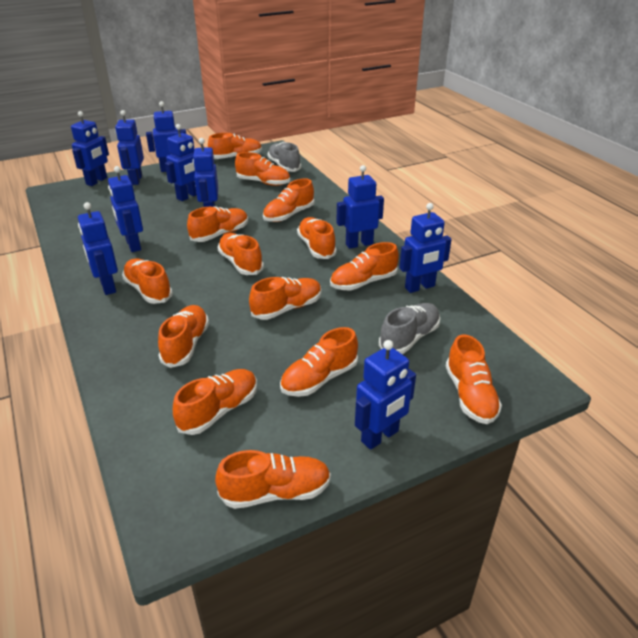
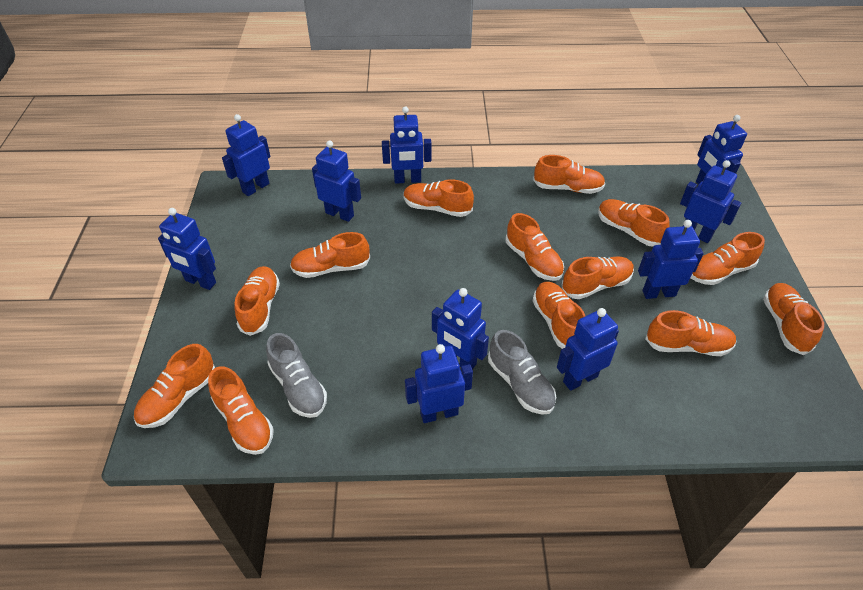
orange shoe: 14 -> 13

